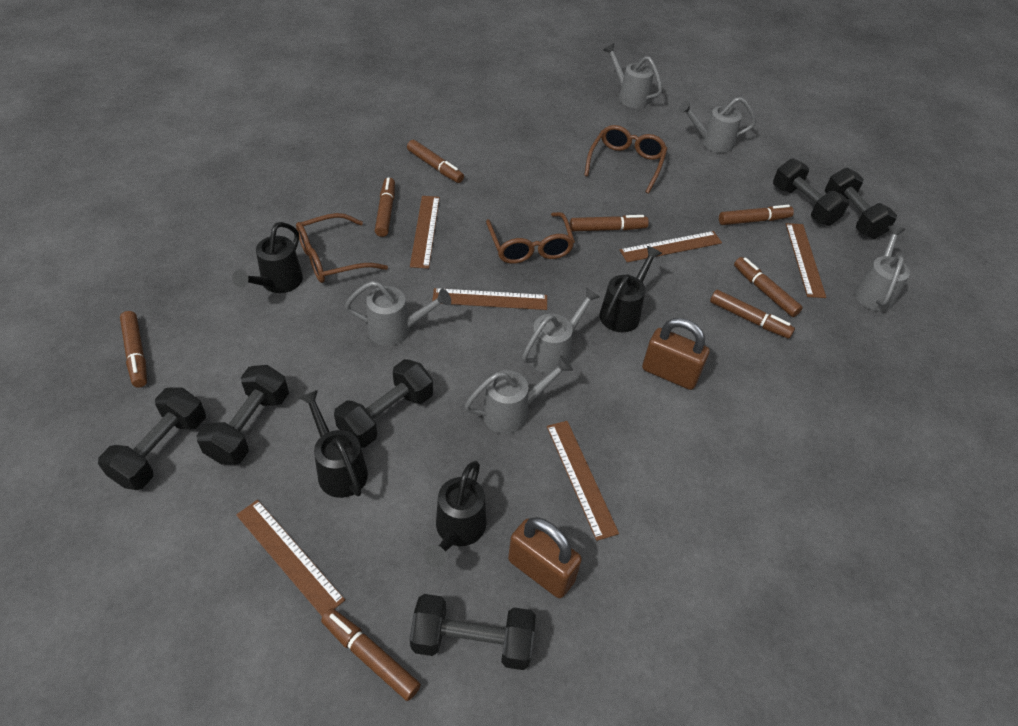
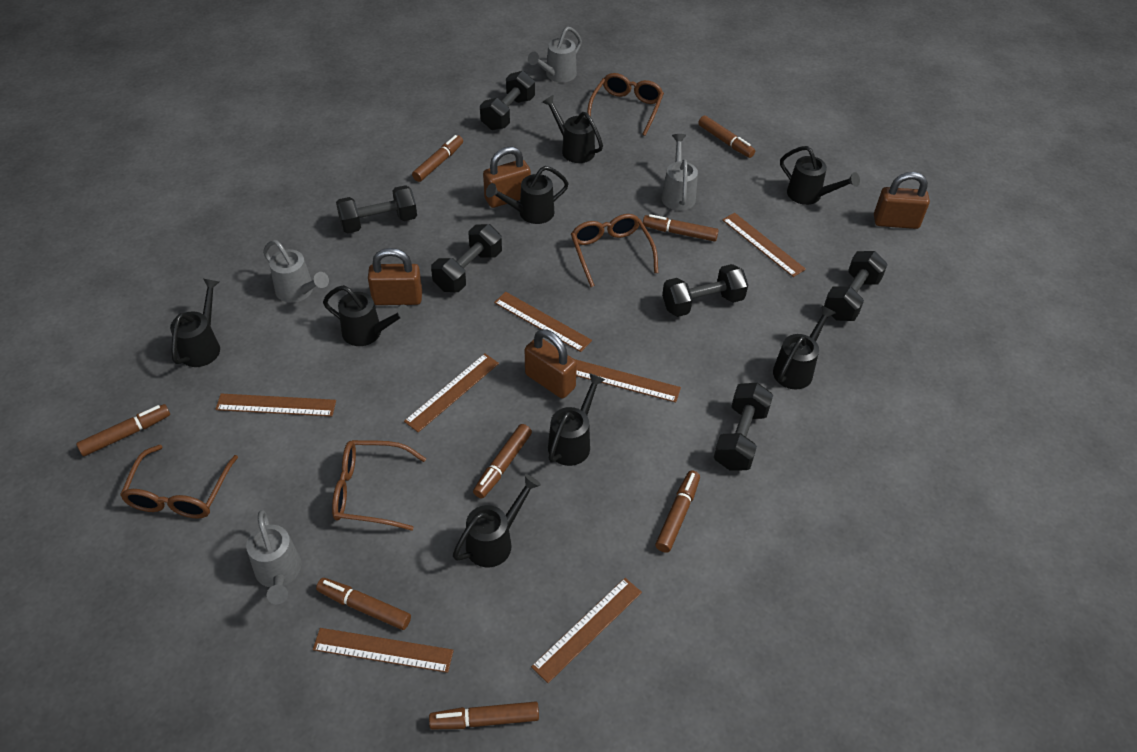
black watering can: 4 -> 8
brown glasses: 3 -> 4
brown padlock: 2 -> 4
brown ruler: 6 -> 7
grey watering can: 6 -> 4

